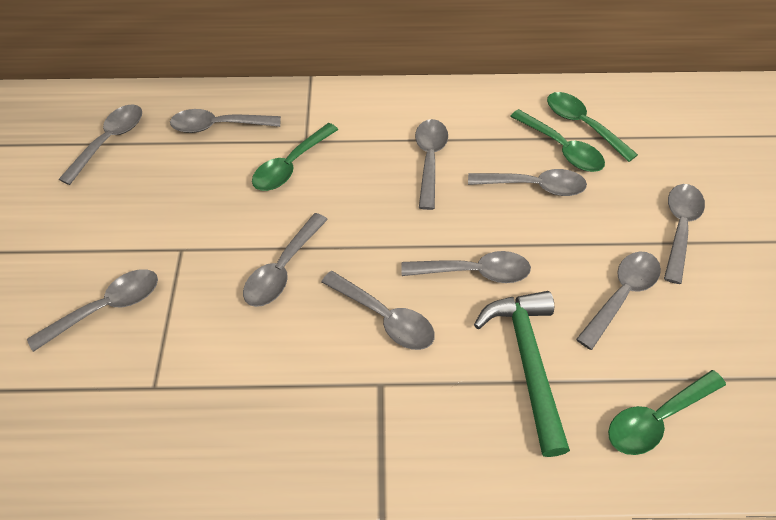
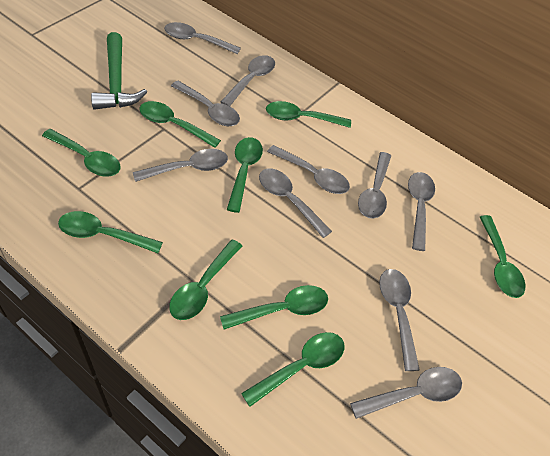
green spoon: 4 -> 9

